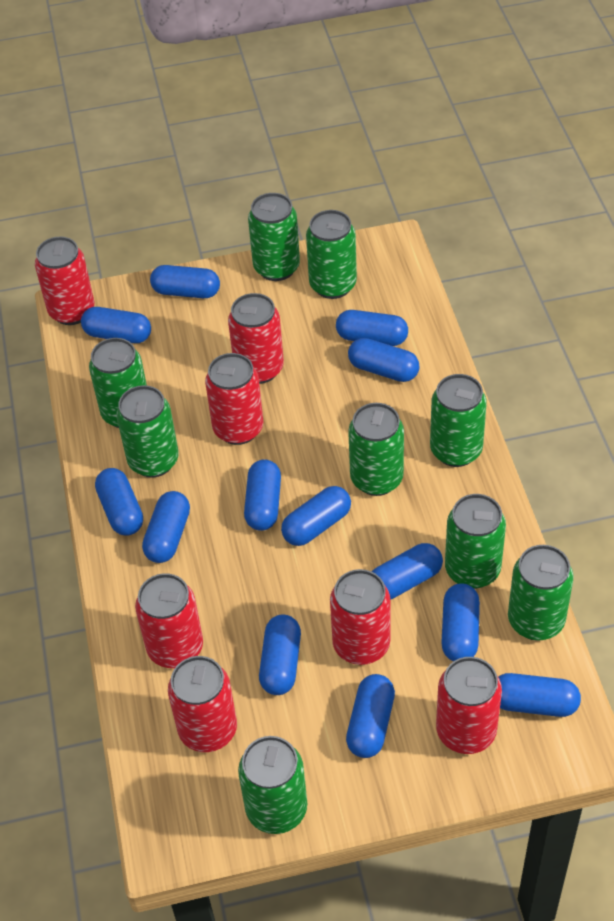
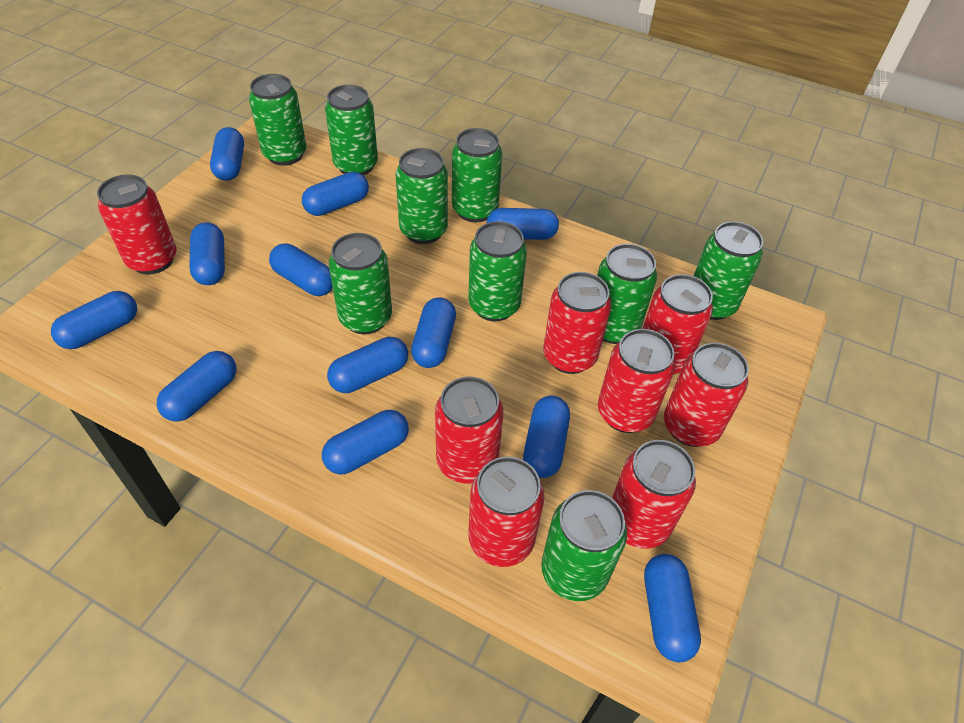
blue capsule: 13 -> 12
red can: 7 -> 8

